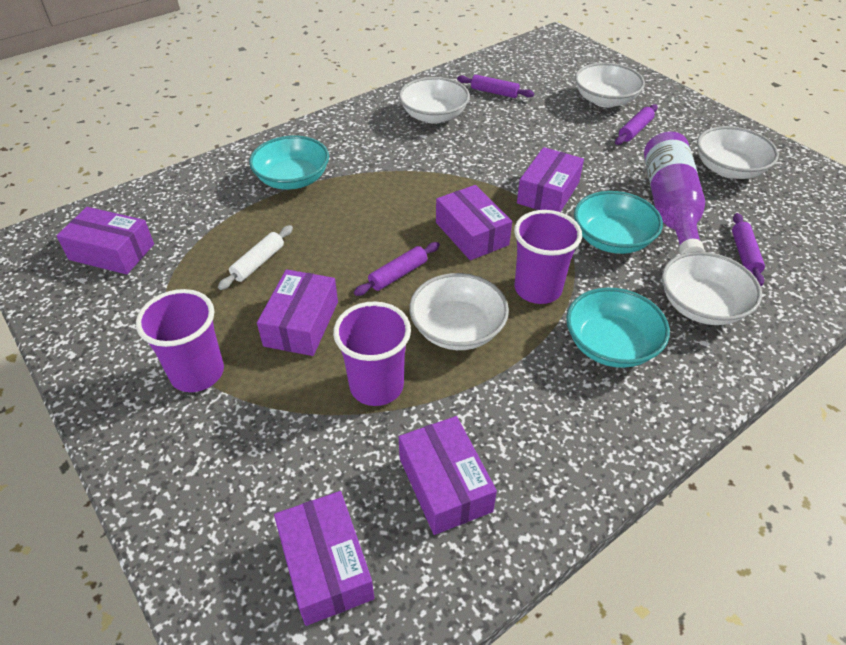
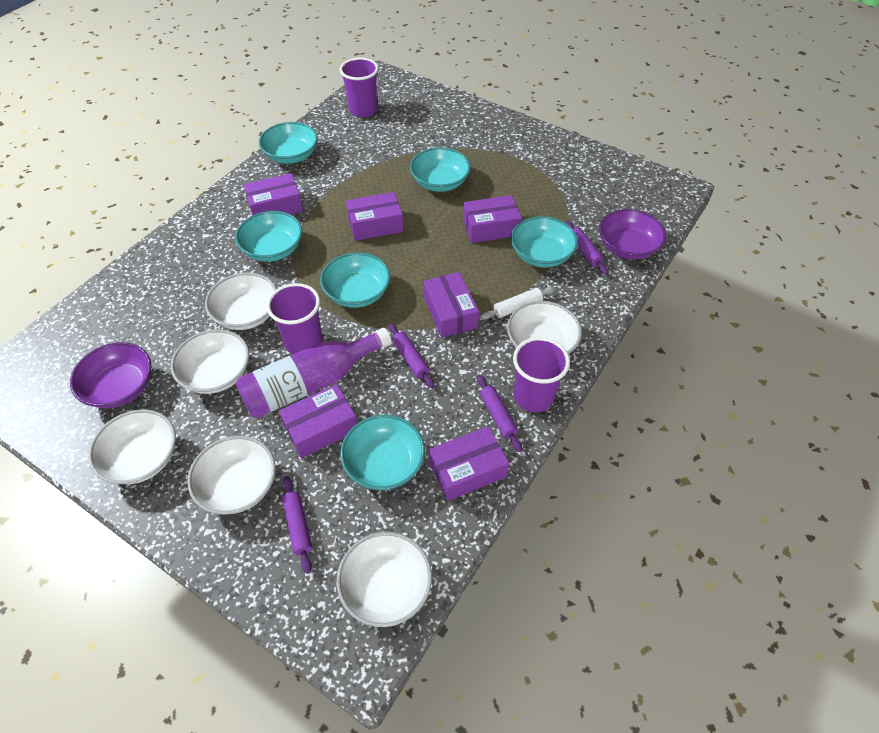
purple bowl: 0 -> 2
turquoise bowl: 3 -> 6
white bowl: 5 -> 6

